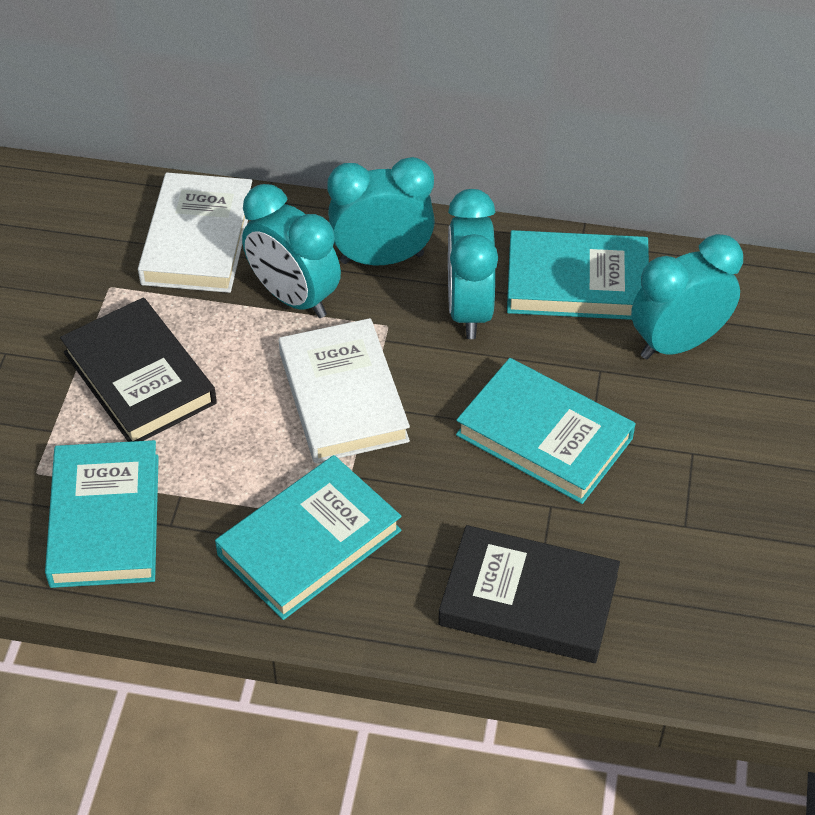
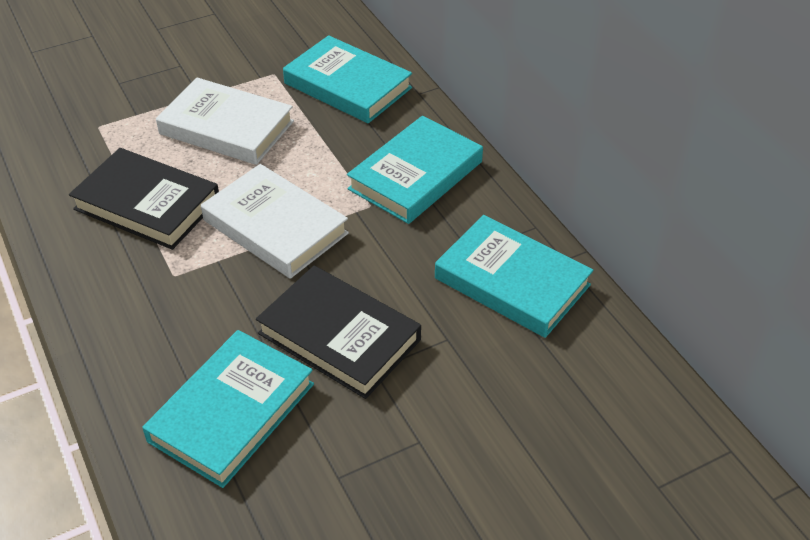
turquoise clock: 4 -> 0

